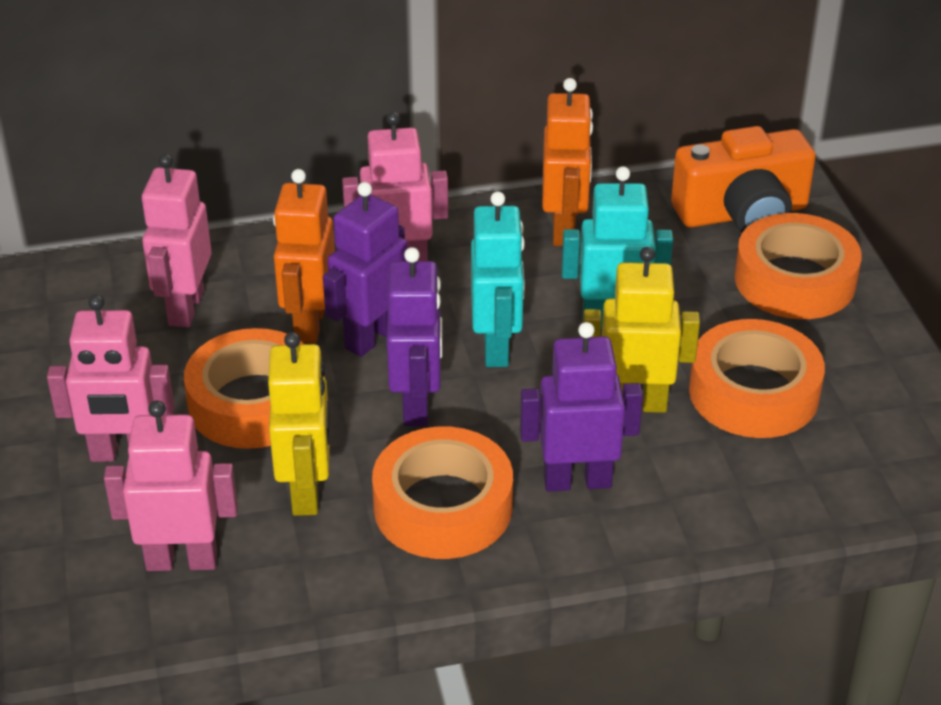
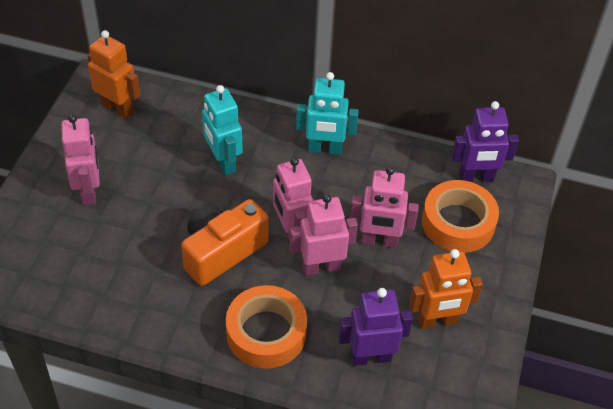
orange tape: 4 -> 2
purple robot: 3 -> 2
yellow robot: 2 -> 0

